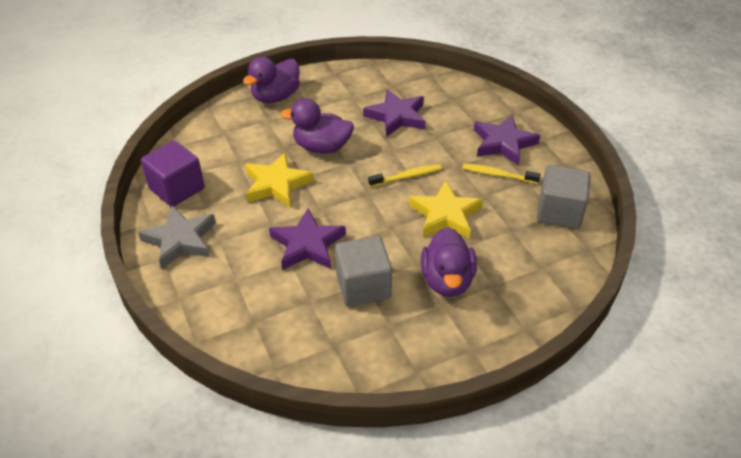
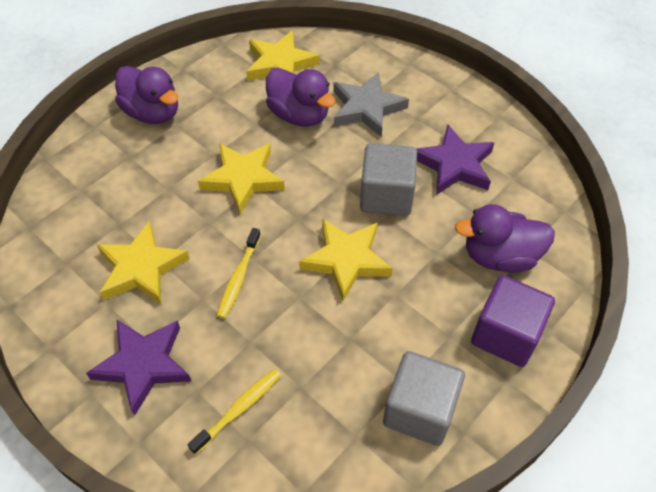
purple star: 3 -> 2
yellow star: 2 -> 4

